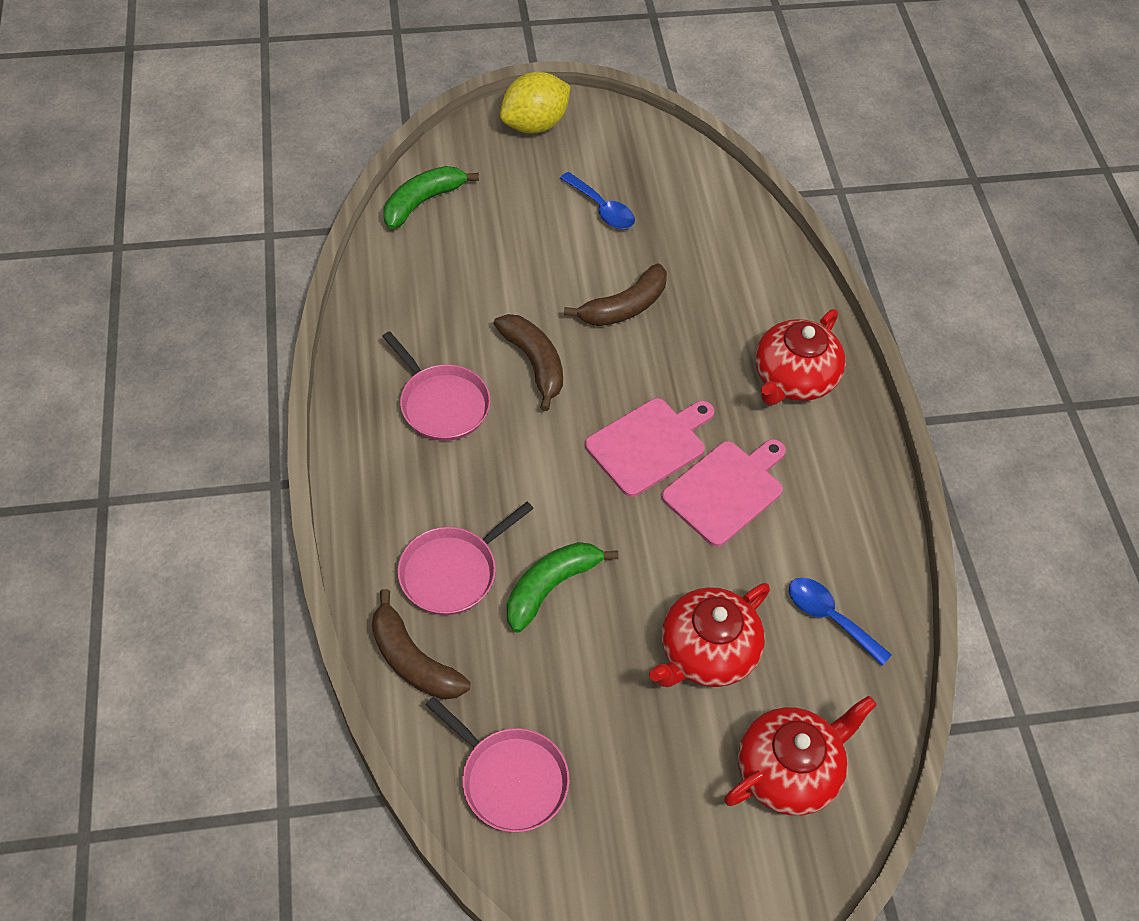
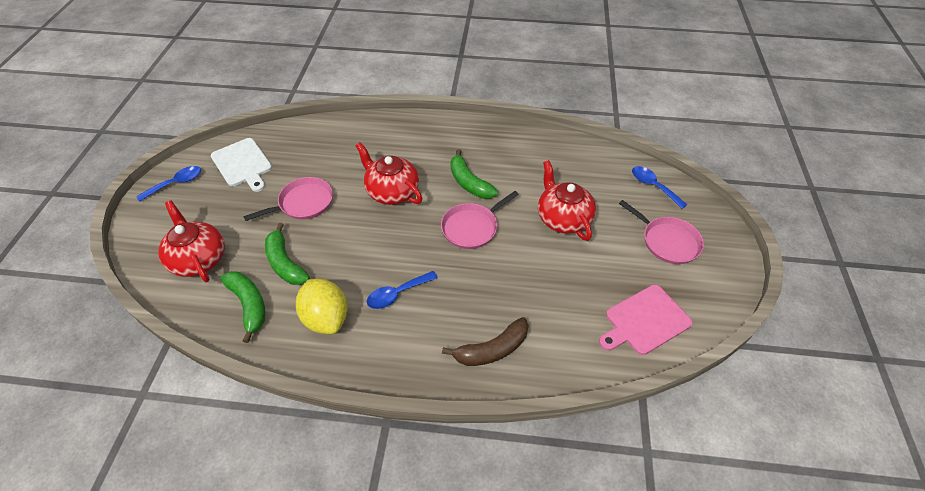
blue spoon: 2 -> 3
brown banana: 3 -> 1
green banana: 2 -> 3
pink cutting board: 2 -> 1
white cutting board: 0 -> 1

